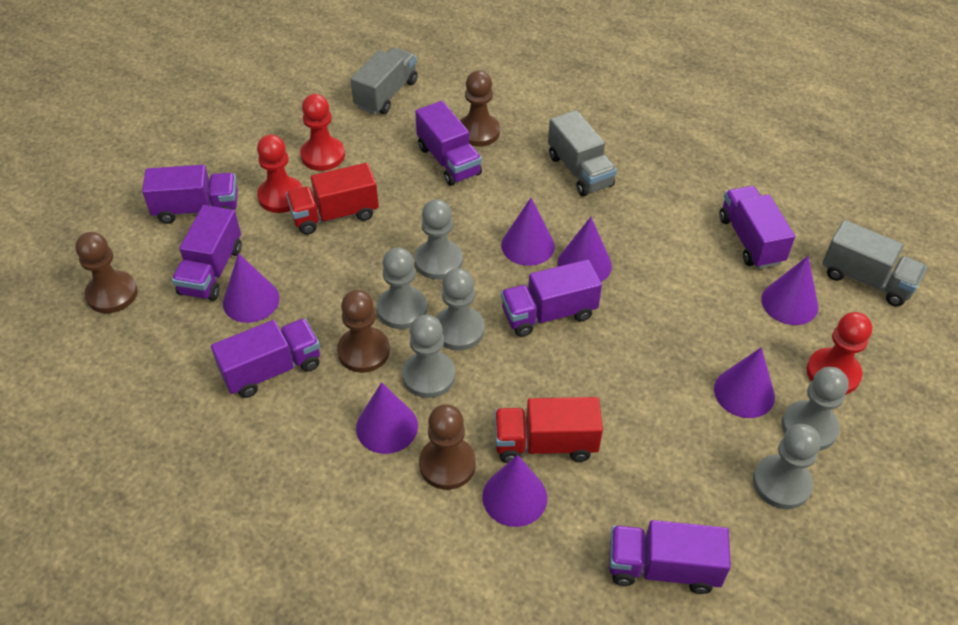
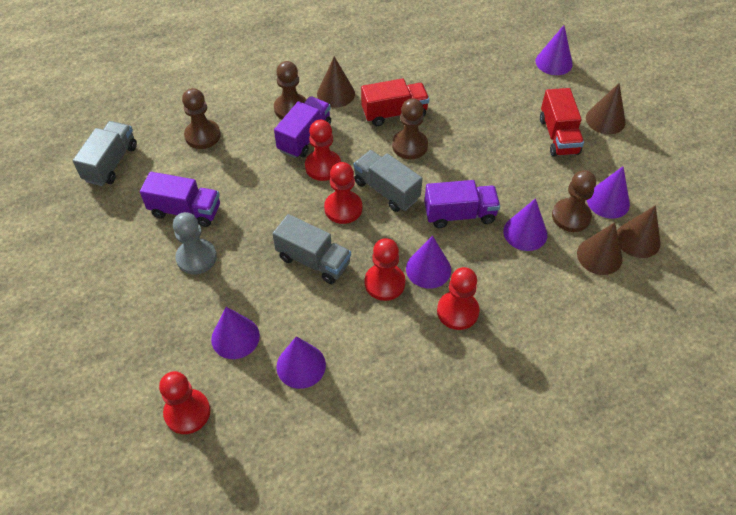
brown cone: 0 -> 4
grey pawn: 6 -> 1
purple cone: 7 -> 6
purple truck: 7 -> 3
red pawn: 3 -> 5

